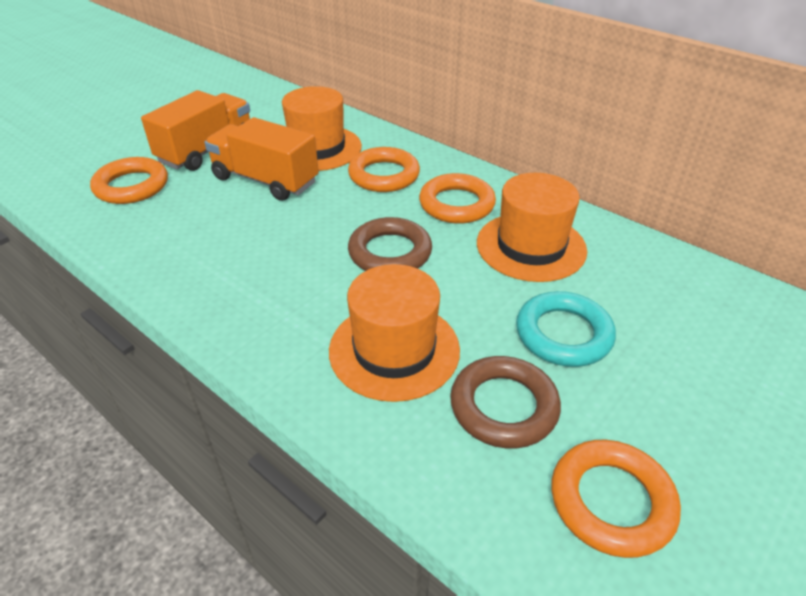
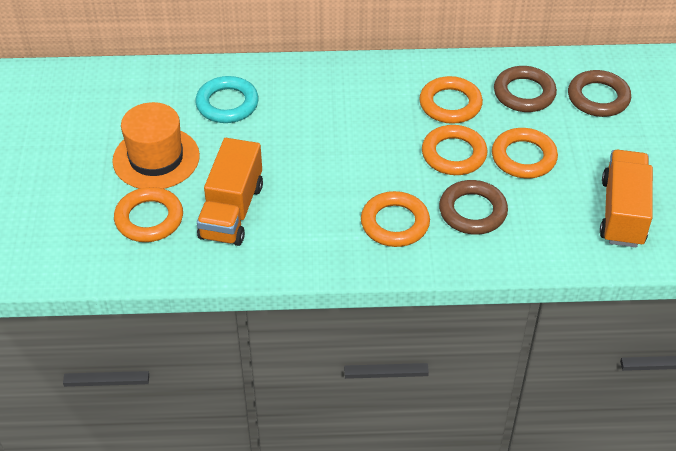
brown ring: 2 -> 3
orange hat: 3 -> 1
orange ring: 4 -> 5

